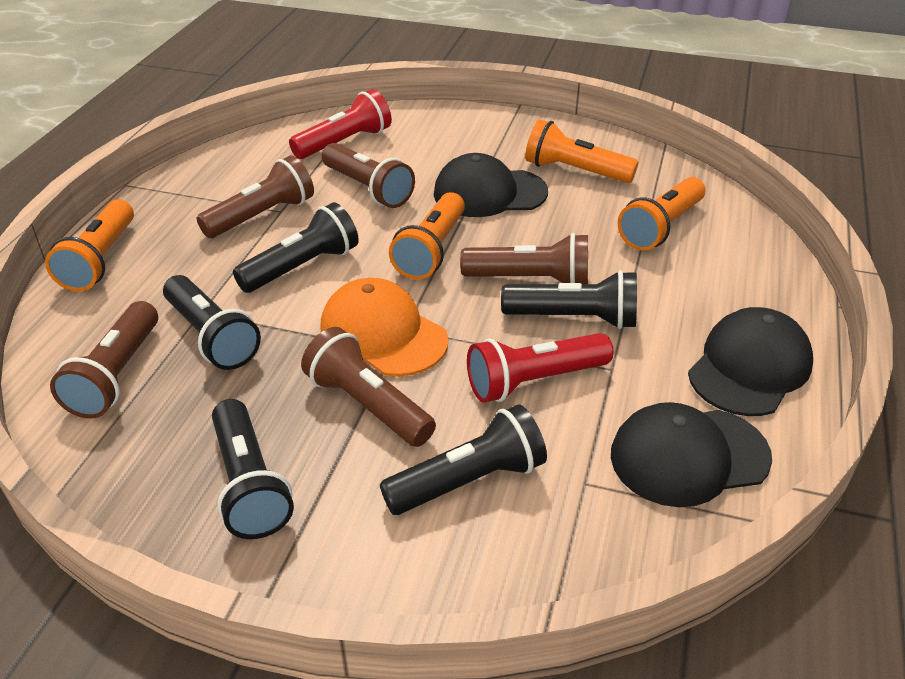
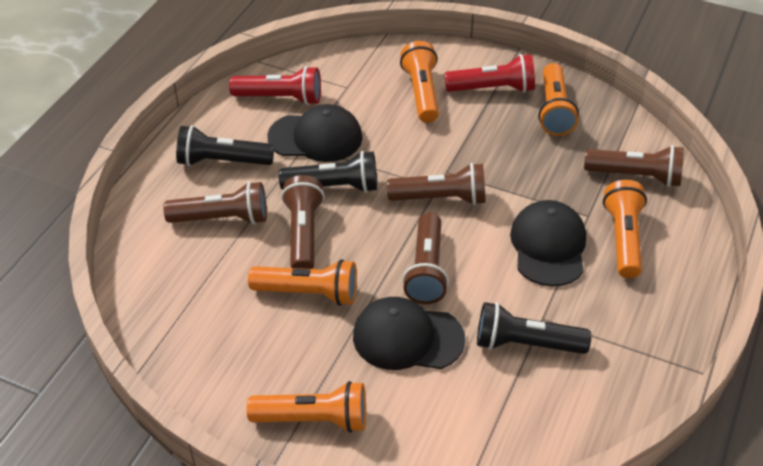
black flashlight: 5 -> 3
orange cap: 1 -> 0
orange flashlight: 4 -> 5

